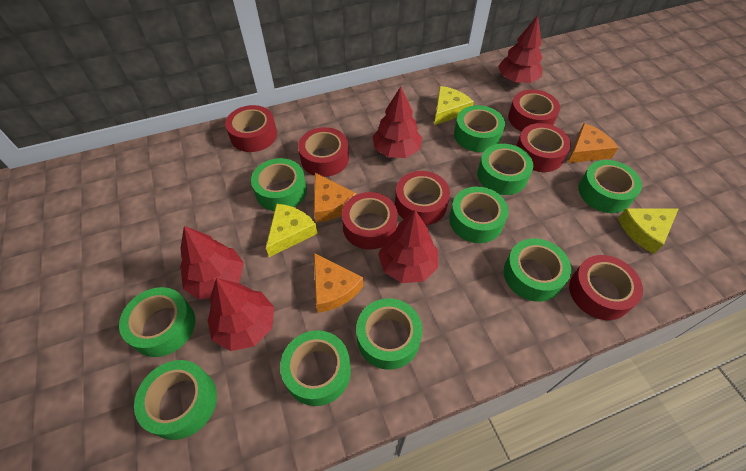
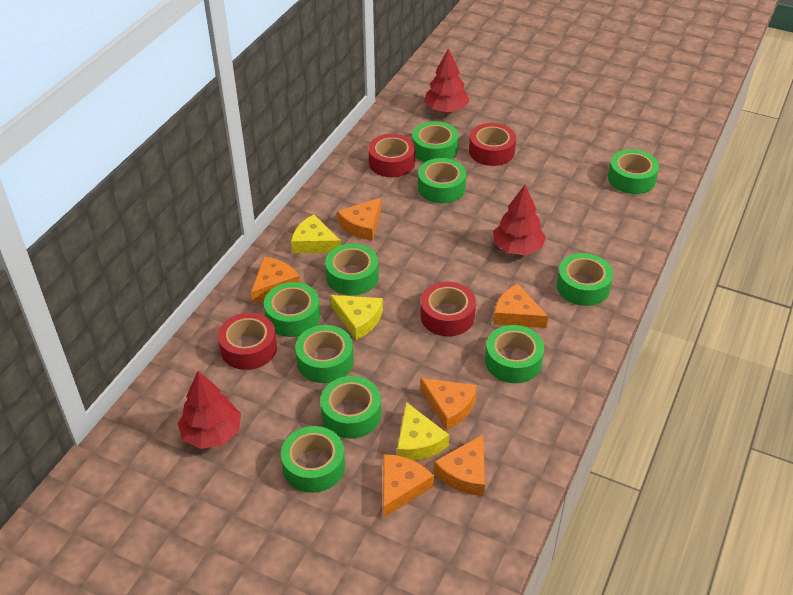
orange cheese: 3 -> 6
red tape: 7 -> 4
red tree: 5 -> 3

